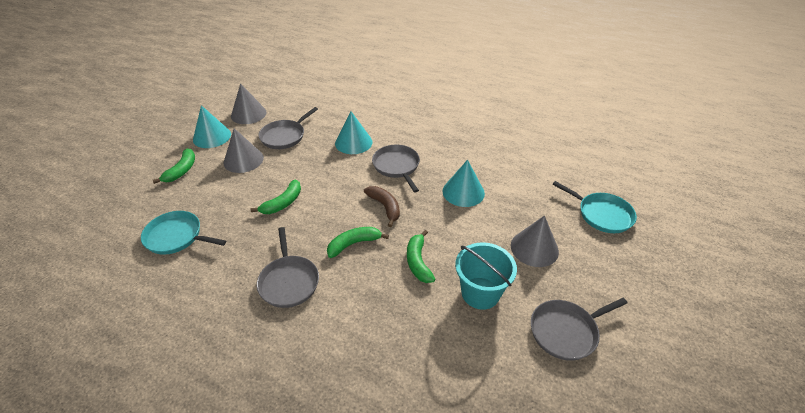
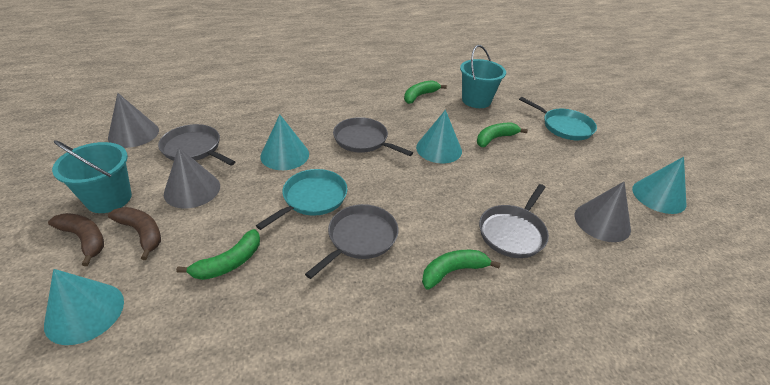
brown banana: 1 -> 2
turquoise bucket: 1 -> 2
turquoise cone: 3 -> 4

